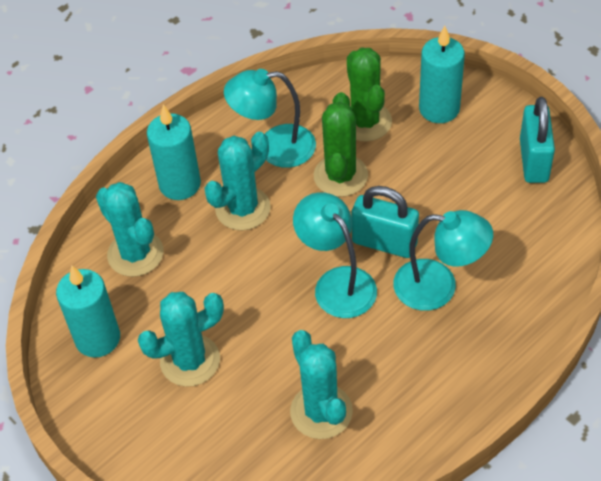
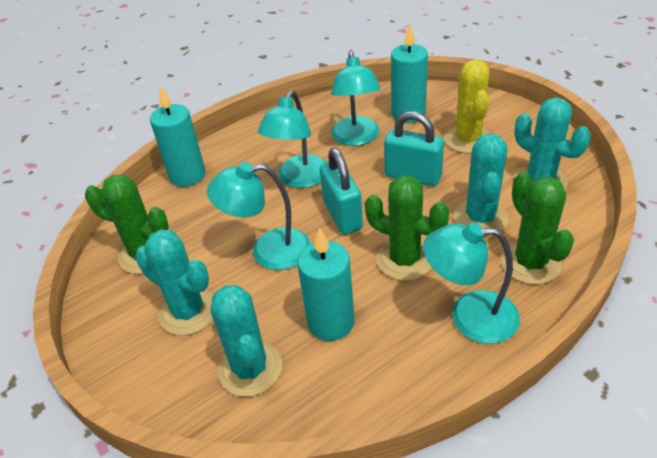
green cactus: 2 -> 3
turquoise lamp: 3 -> 4
yellow cactus: 0 -> 1

